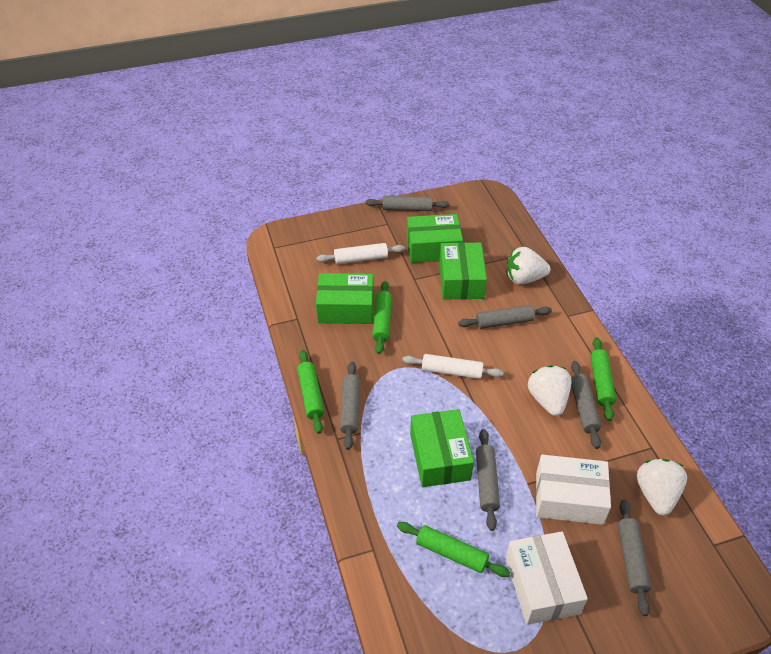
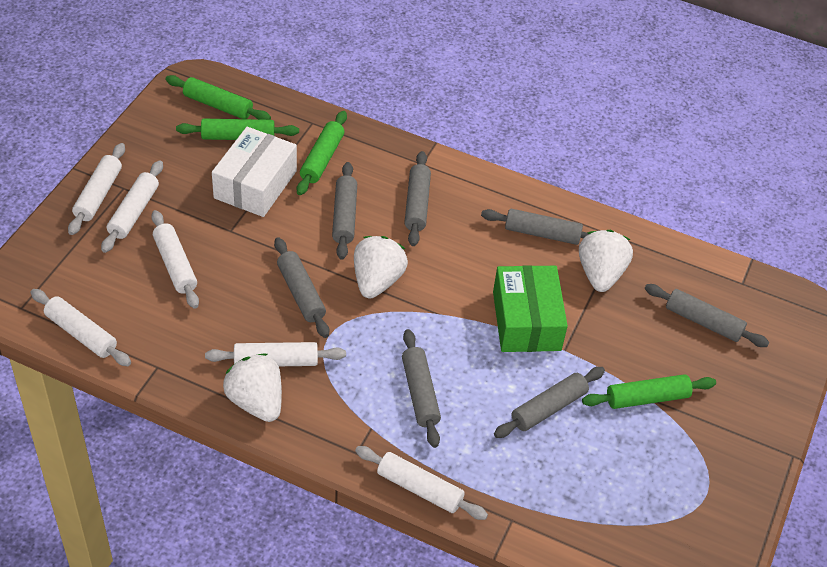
green box: 4 -> 1
grey rolling pin: 6 -> 7
white box: 2 -> 1
white rolling pin: 2 -> 6

